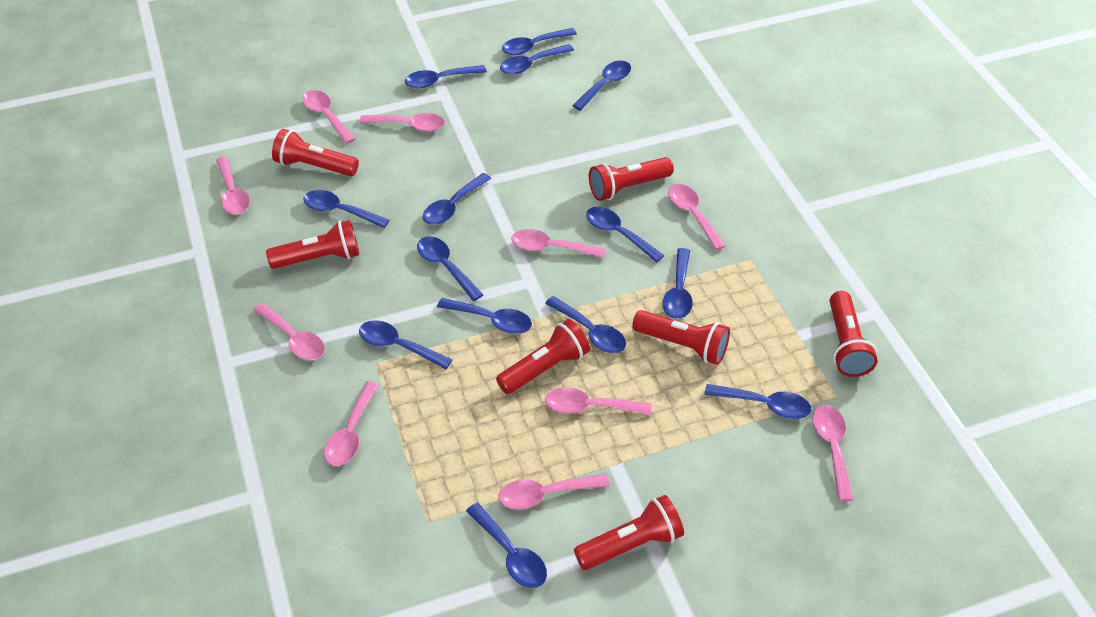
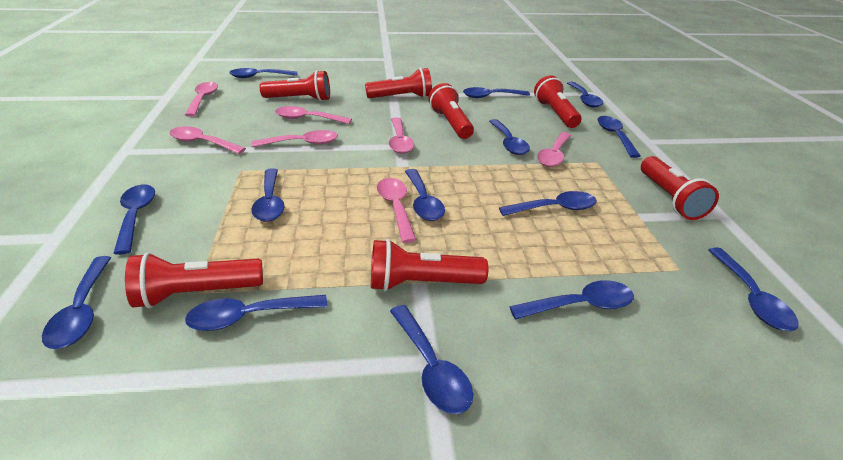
pink spoon: 10 -> 7

